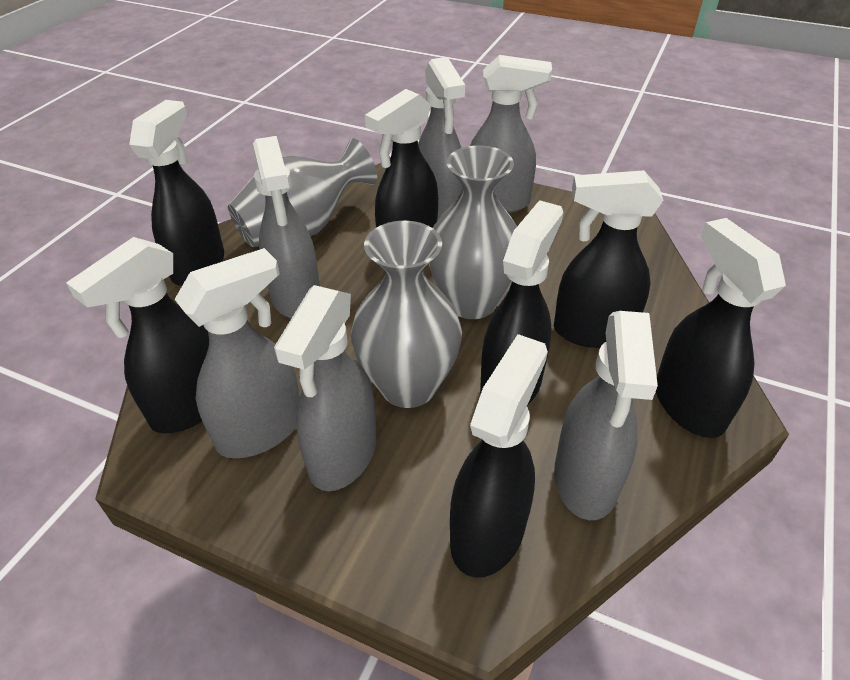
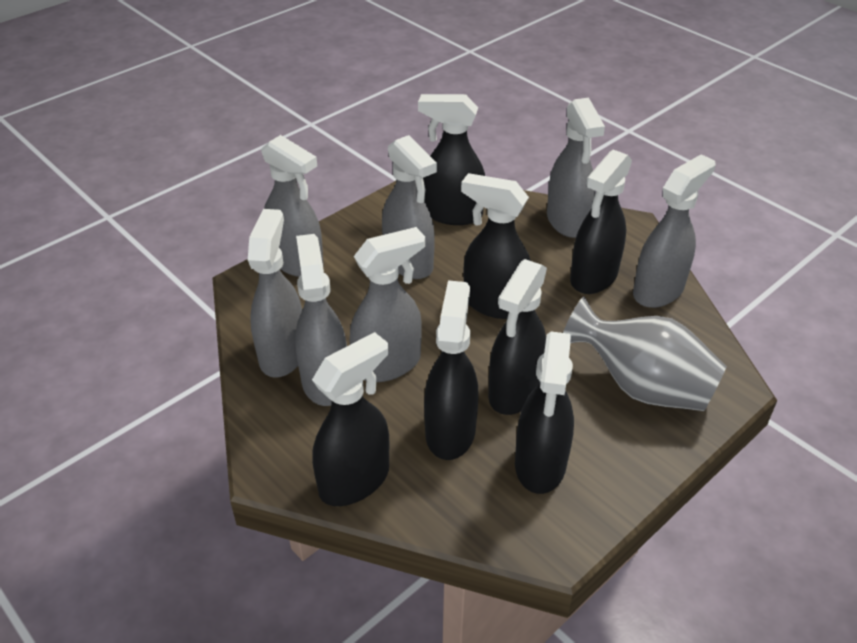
grey spray bottle: 6 -> 7
grey vase: 3 -> 1

